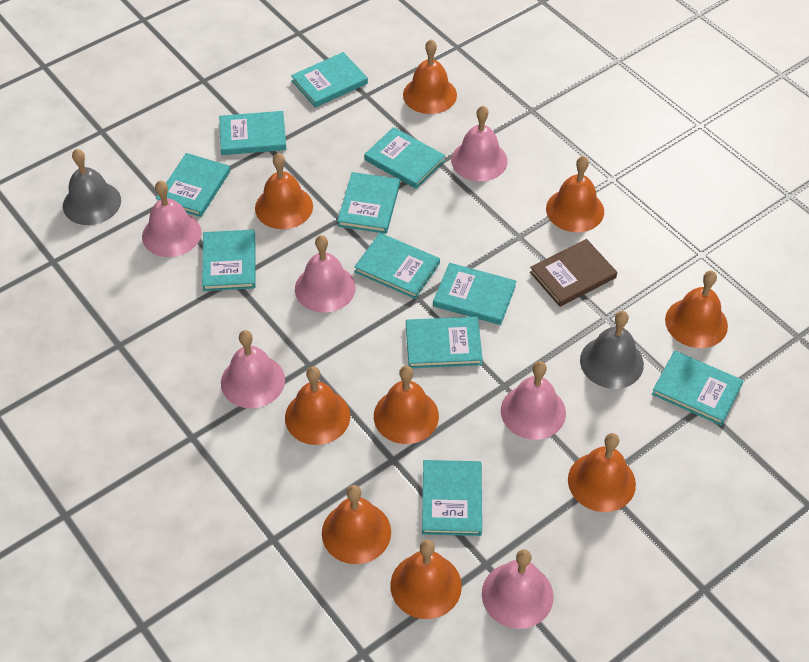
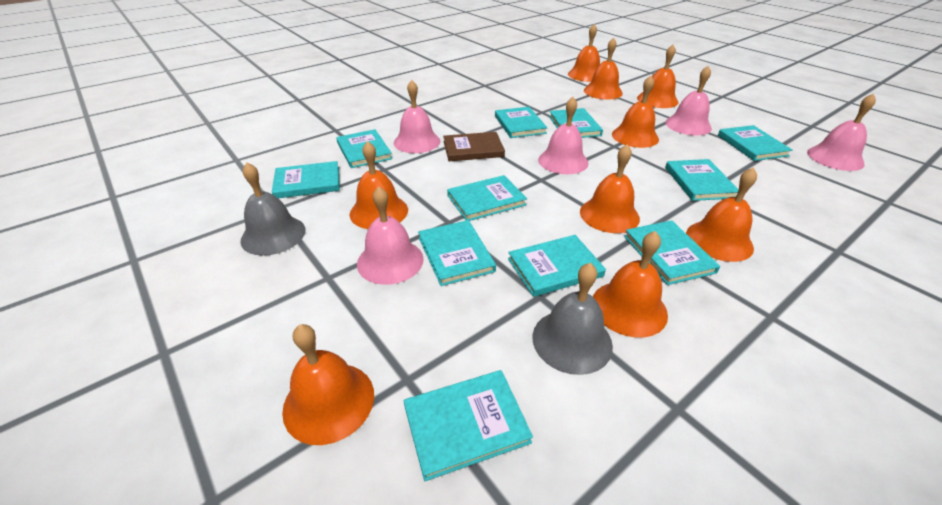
pink bell: 6 -> 5

